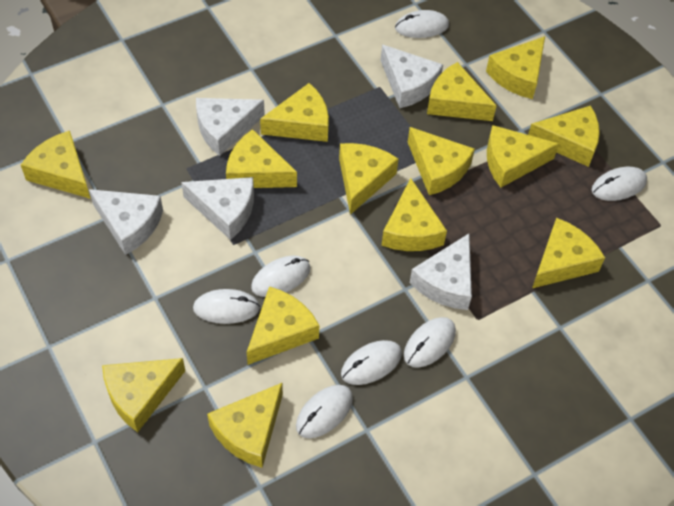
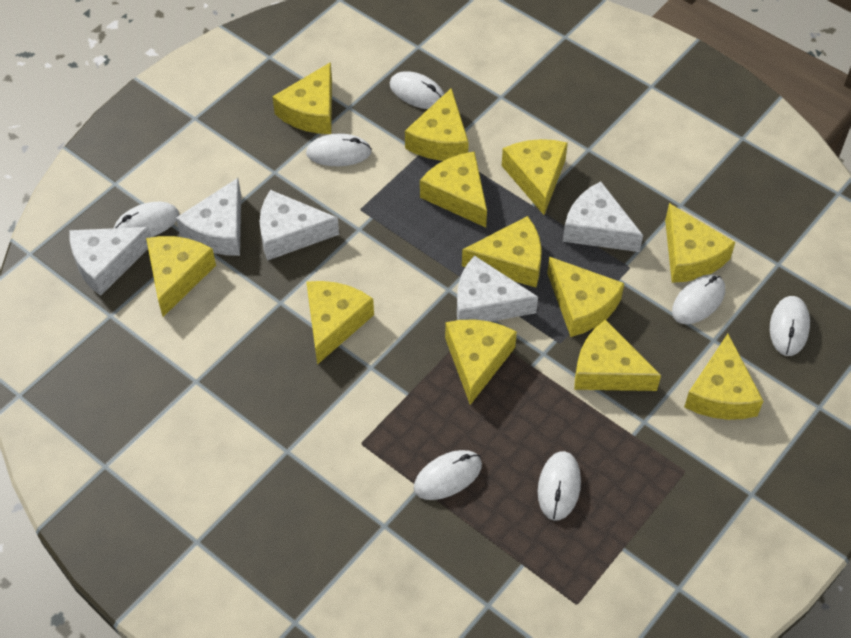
yellow cheese: 14 -> 12

